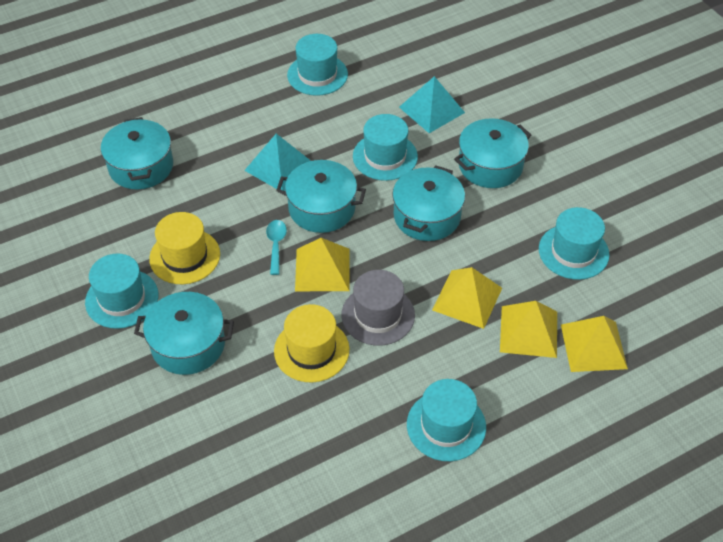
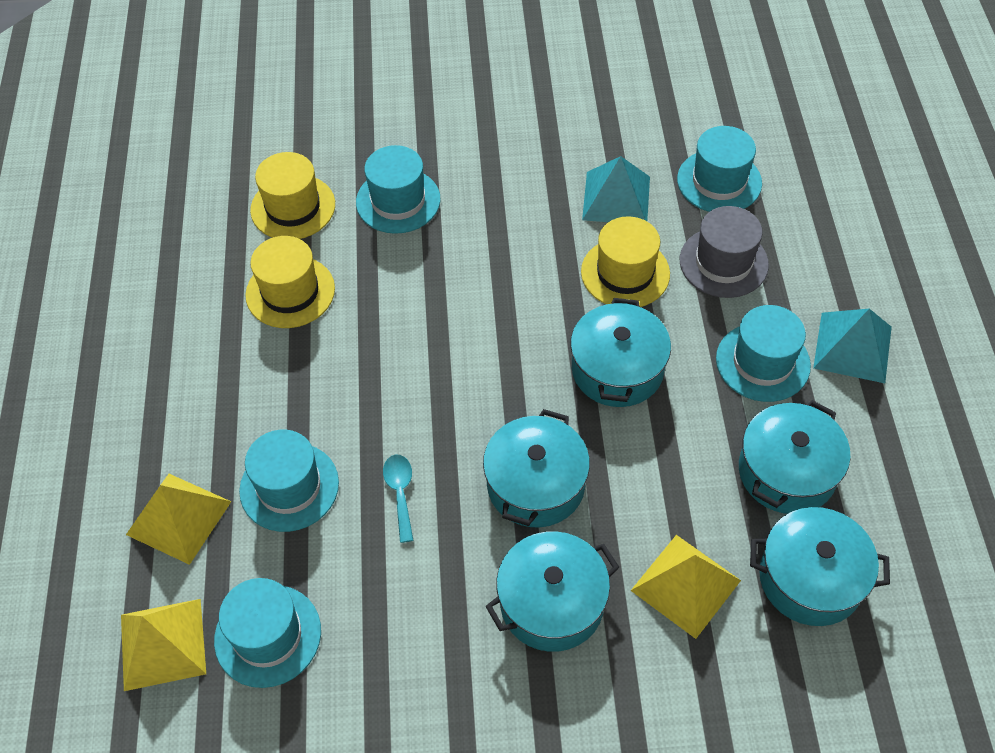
yellow hat: 2 -> 3
yellow pyramid: 4 -> 3

